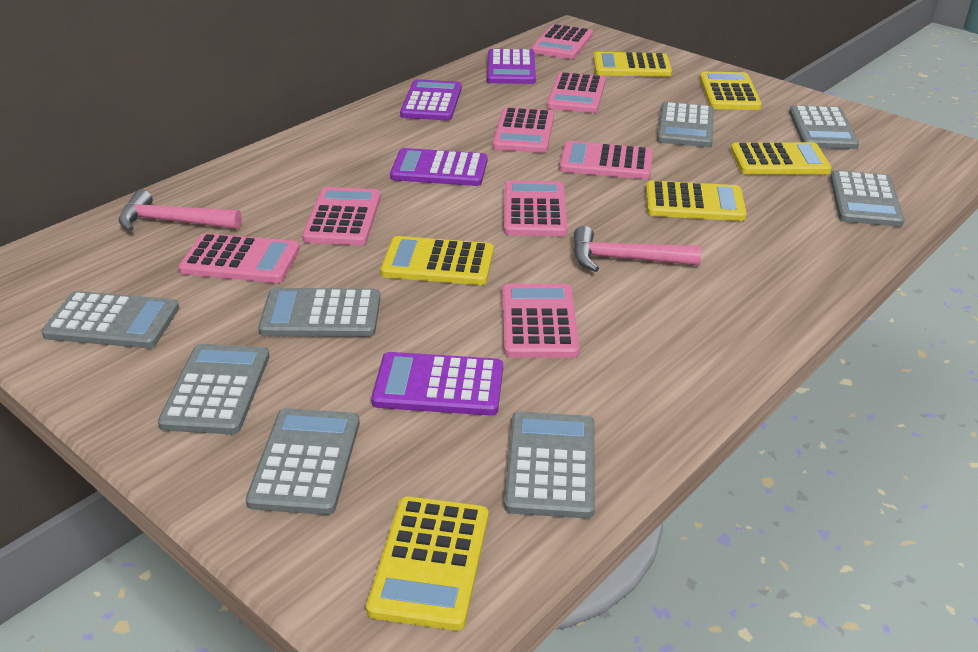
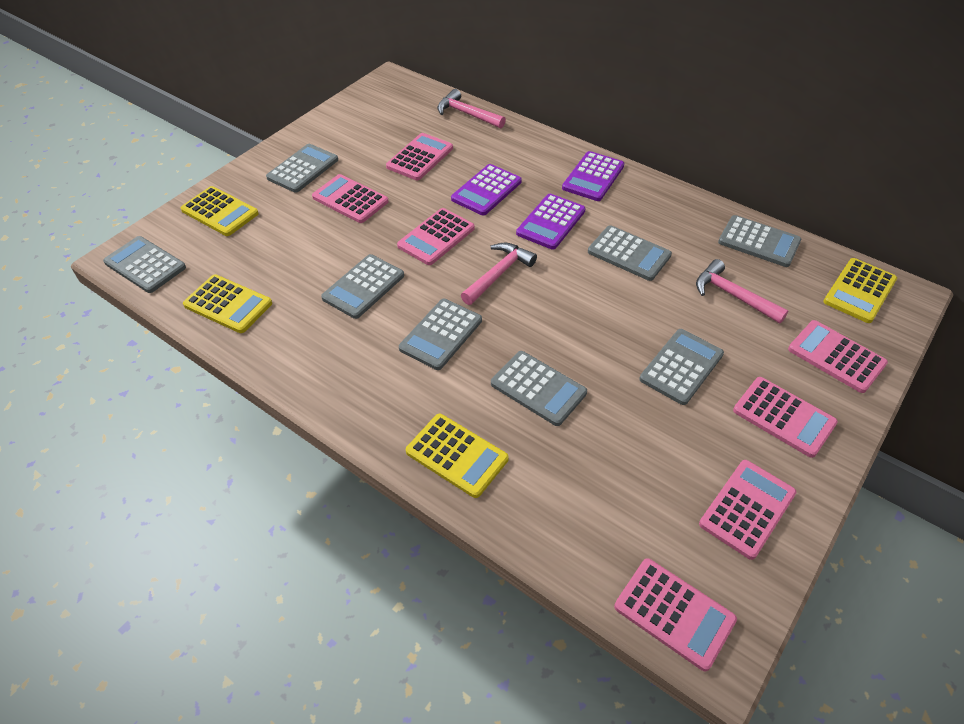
pink calculator: 8 -> 7
pink hammer: 2 -> 3
purple calculator: 4 -> 3
yellow calculator: 6 -> 4

